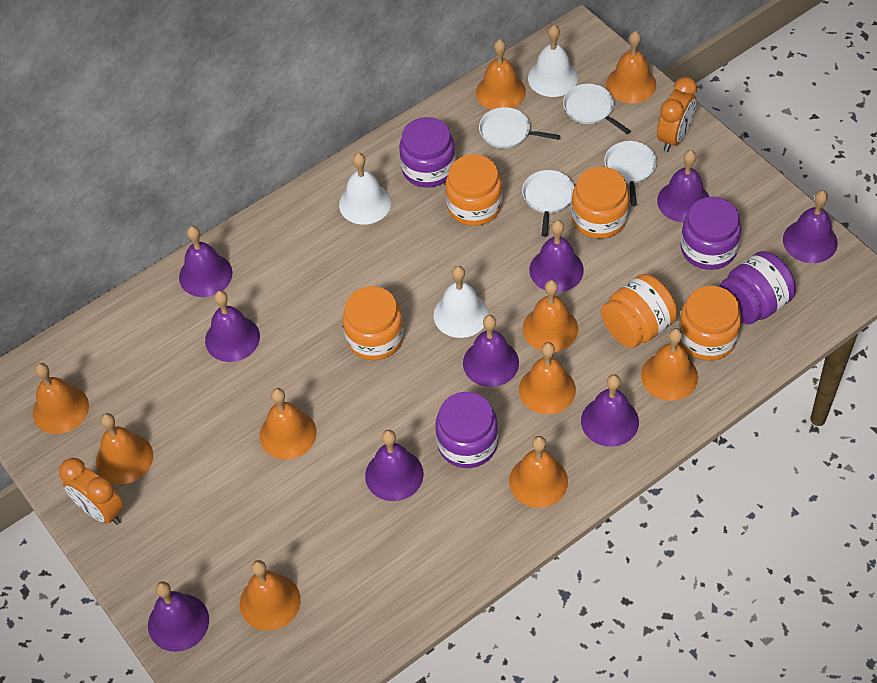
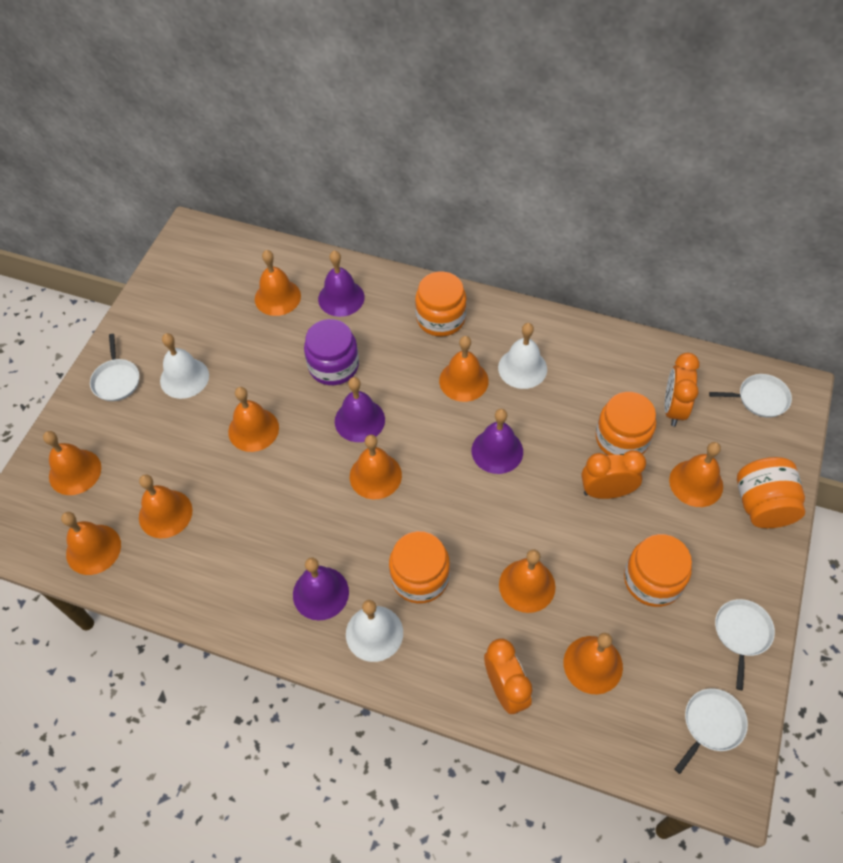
orange clock: 2 -> 3
purple bell: 9 -> 4
purple jar: 4 -> 1

